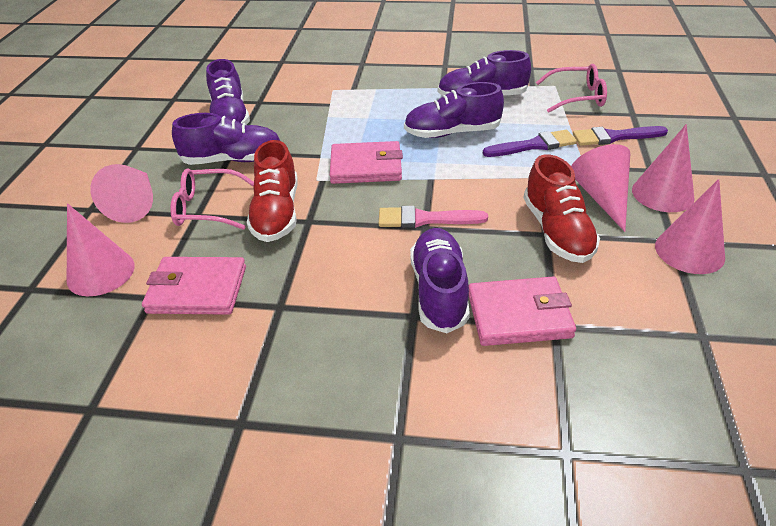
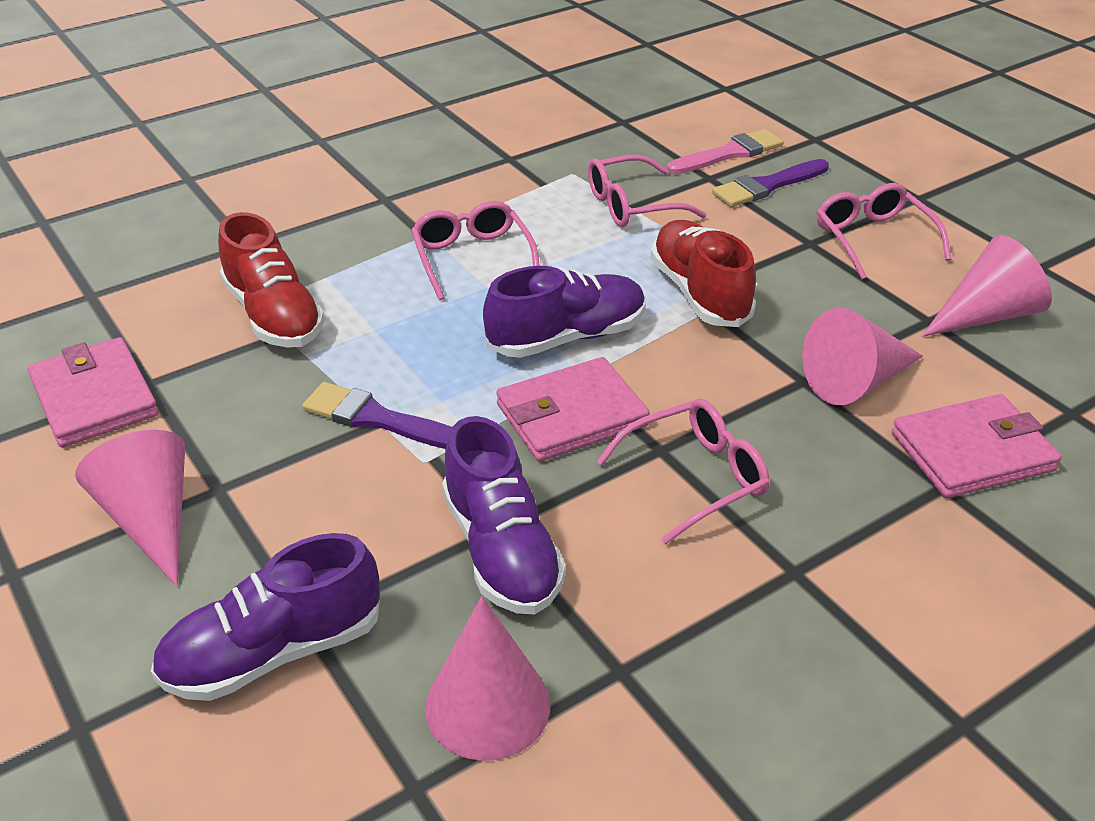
pink cone: 5 -> 4
pink glasses: 2 -> 4
purple shoe: 5 -> 3

